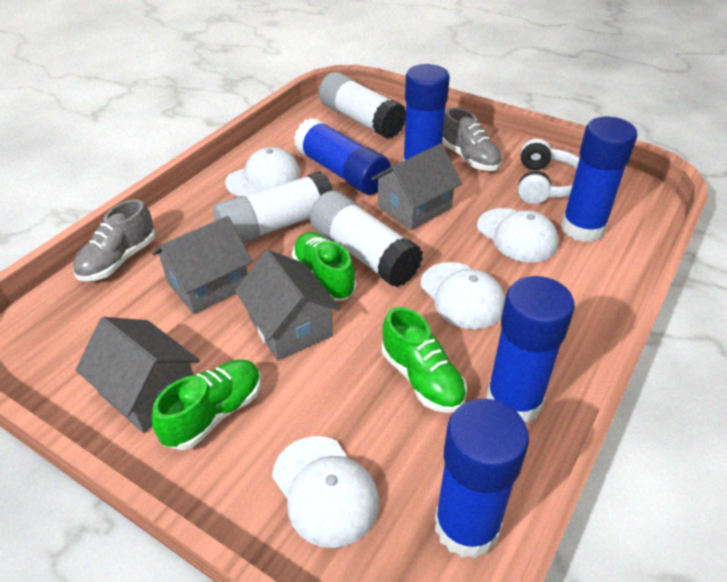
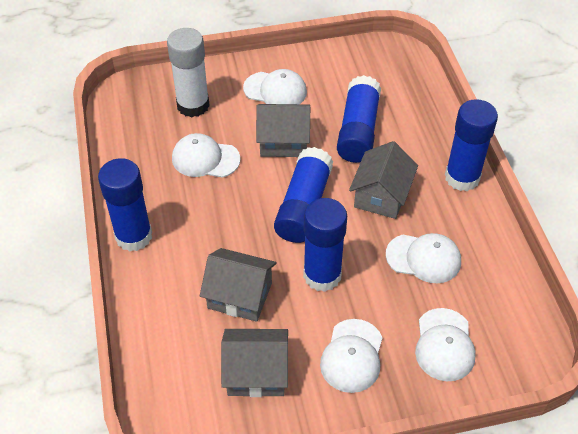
green shoe: 3 -> 0
grey shoe: 2 -> 0
white cap: 4 -> 5
white glue stick: 3 -> 1
white headphones: 1 -> 0

